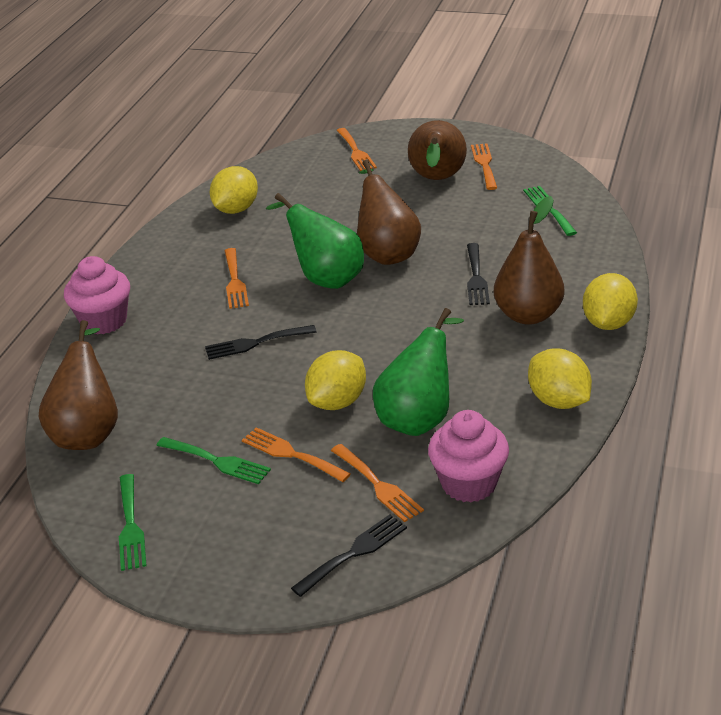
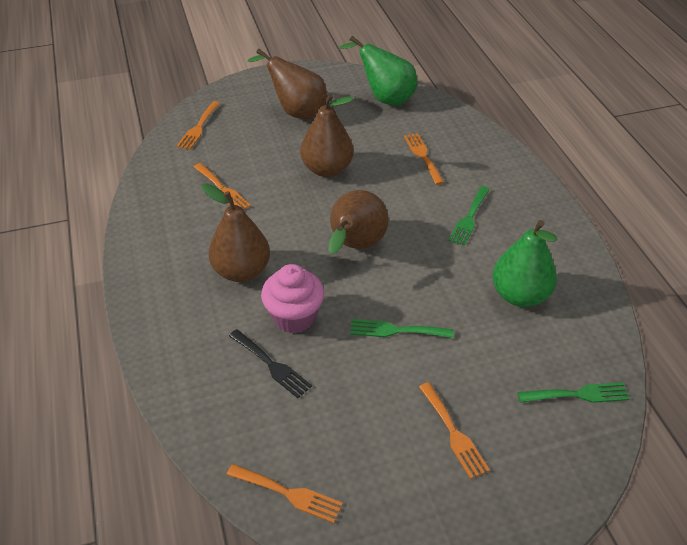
black fork: 3 -> 1
pink cupcake: 2 -> 1
yellow lemon: 4 -> 0

